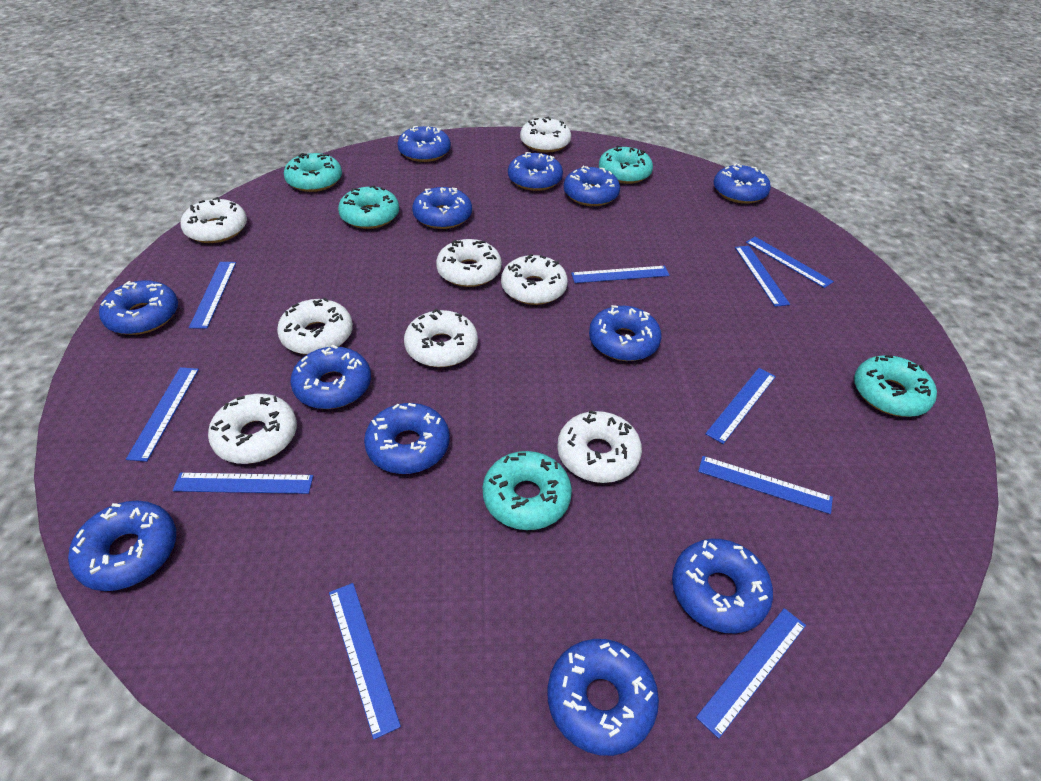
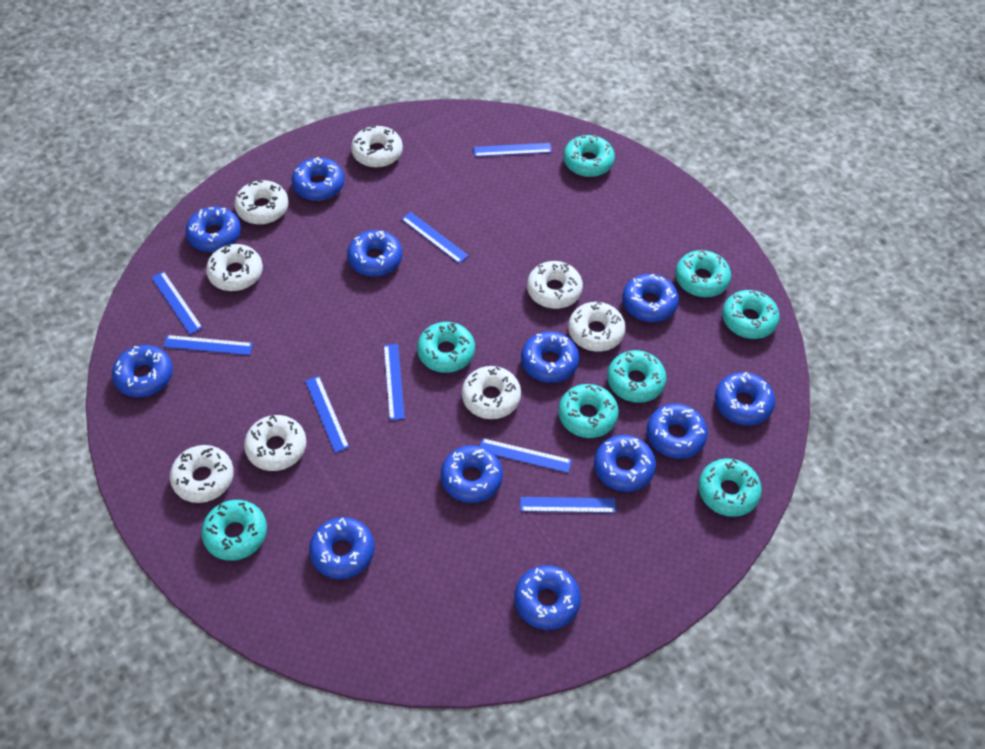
blue ruler: 10 -> 8
turquoise donut: 5 -> 8

